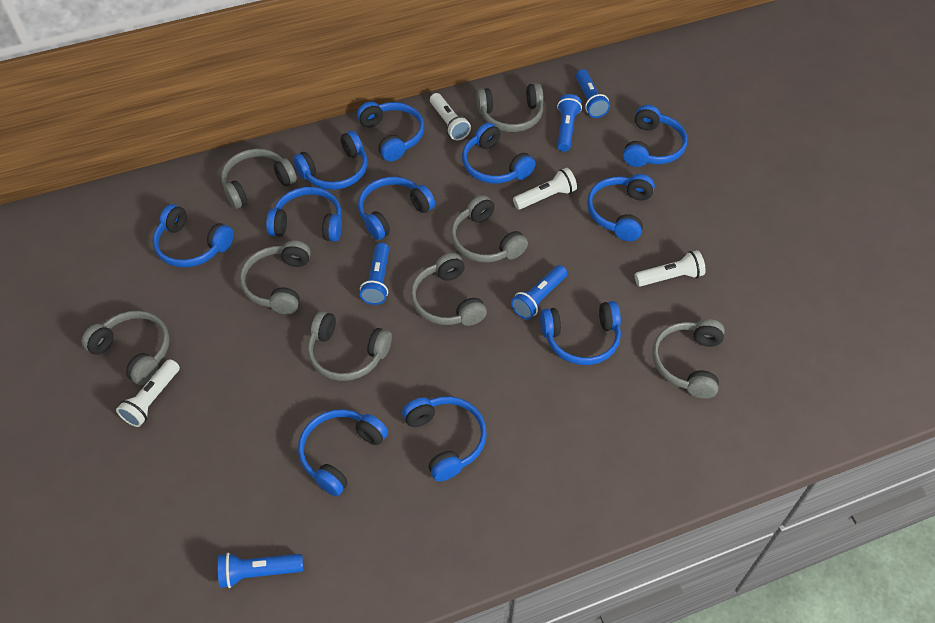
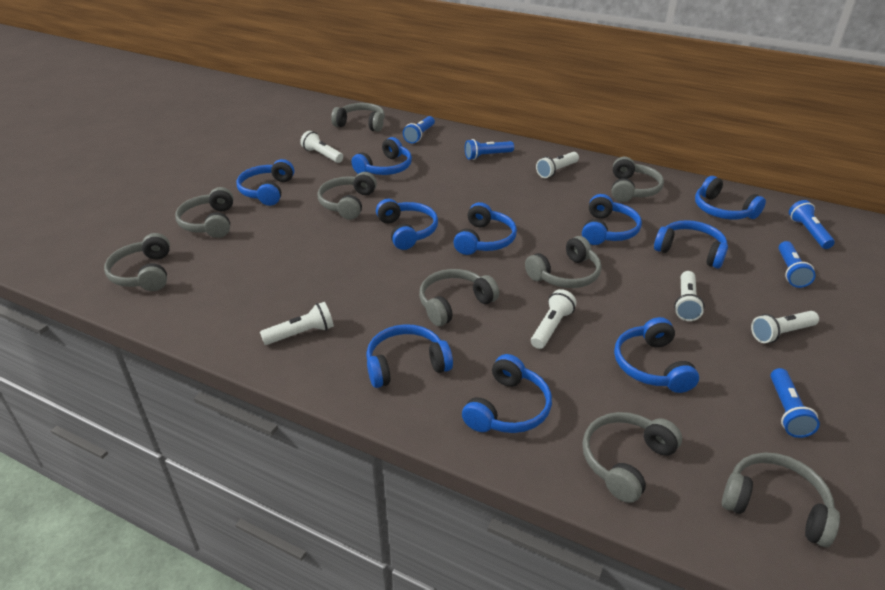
blue headphones: 11 -> 10
grey headphones: 8 -> 9
white flashlight: 4 -> 6

